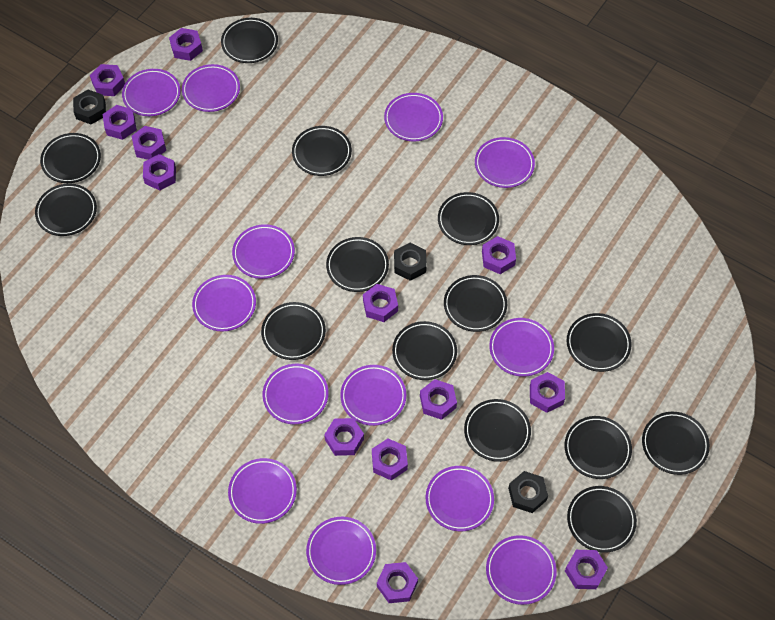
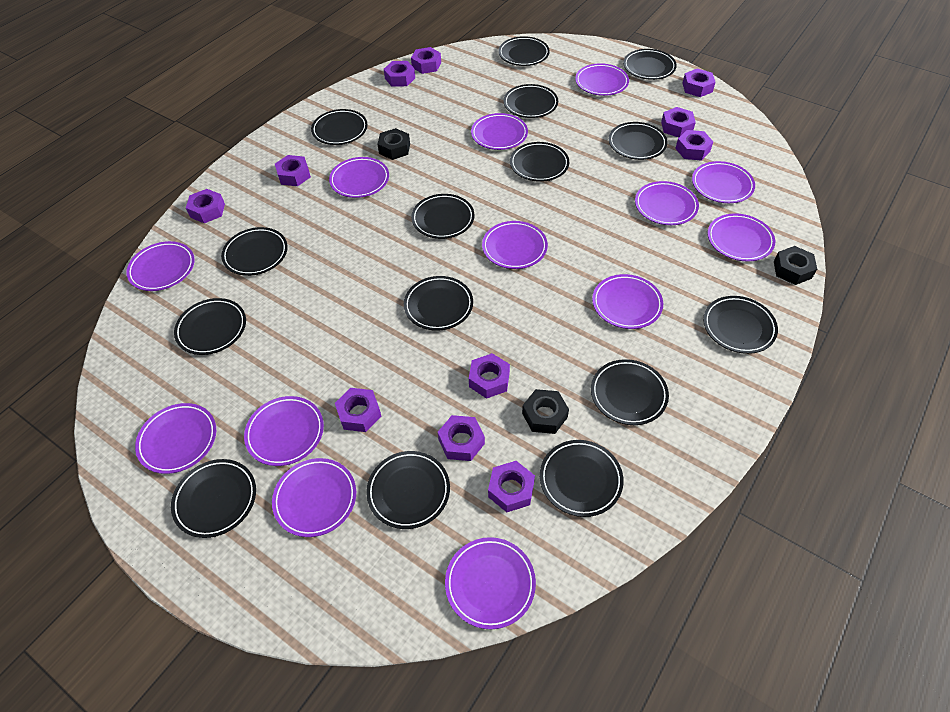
black plate: 14 -> 15
purple nut: 13 -> 11

